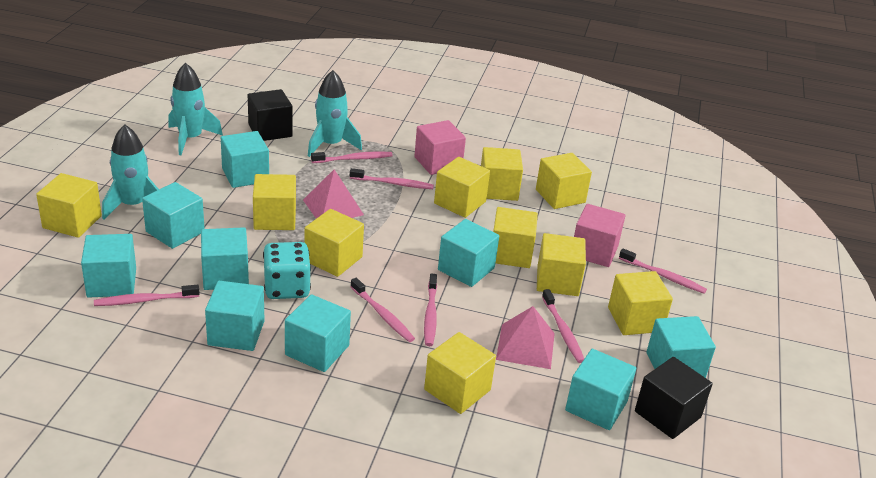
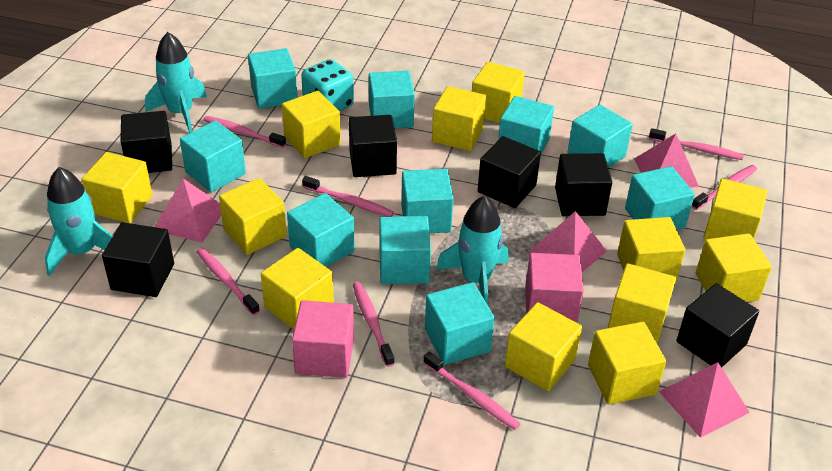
black cube: 2 -> 6
pink pyramid: 2 -> 4
turquoise cube: 9 -> 10
yellow cube: 10 -> 12

